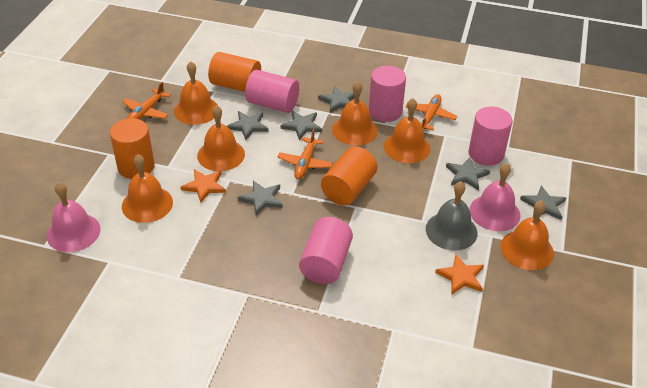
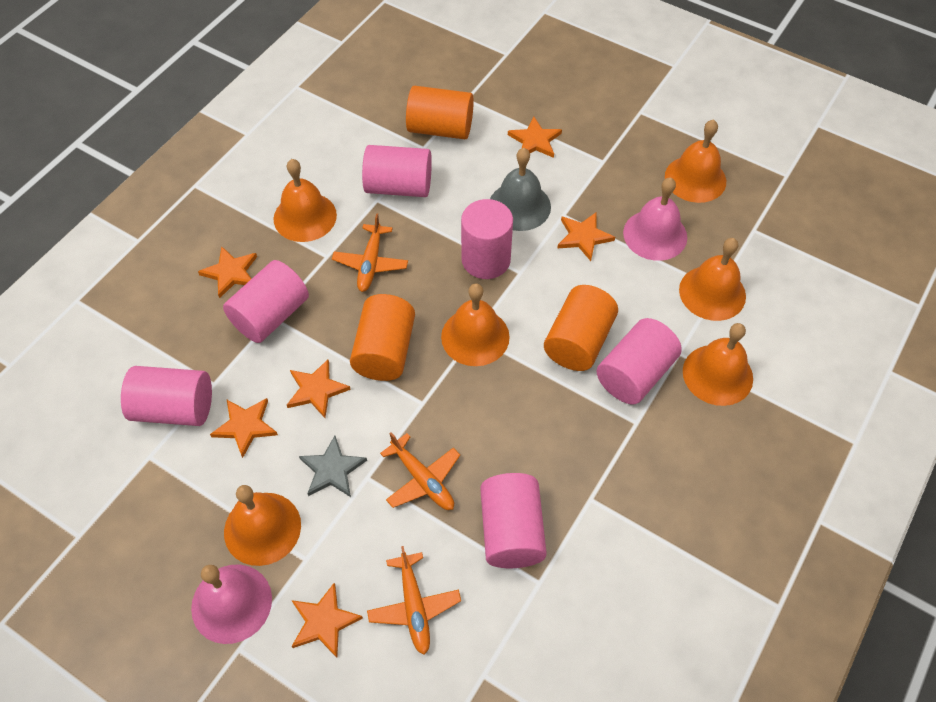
grey star: 6 -> 1
orange star: 2 -> 6
pink cylinder: 4 -> 6

